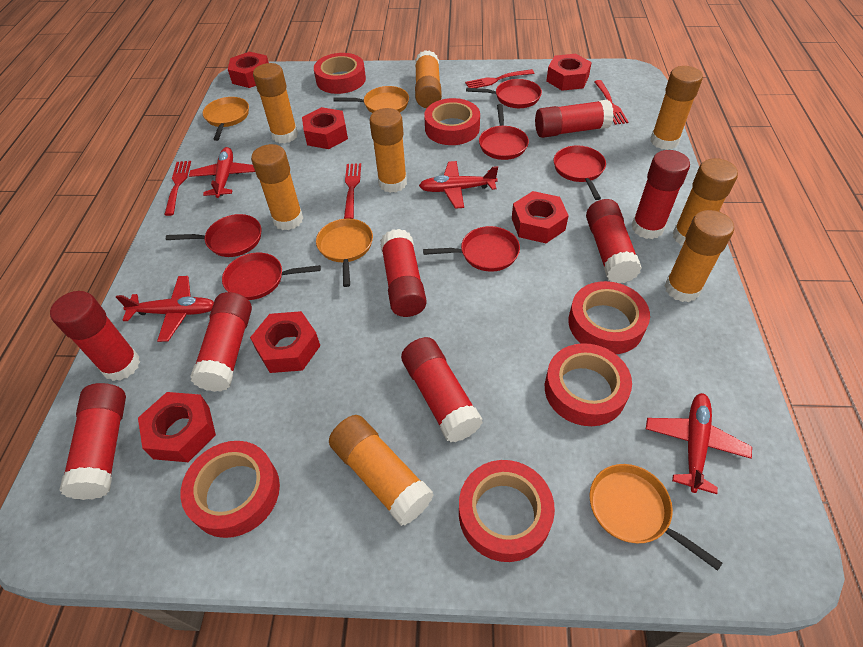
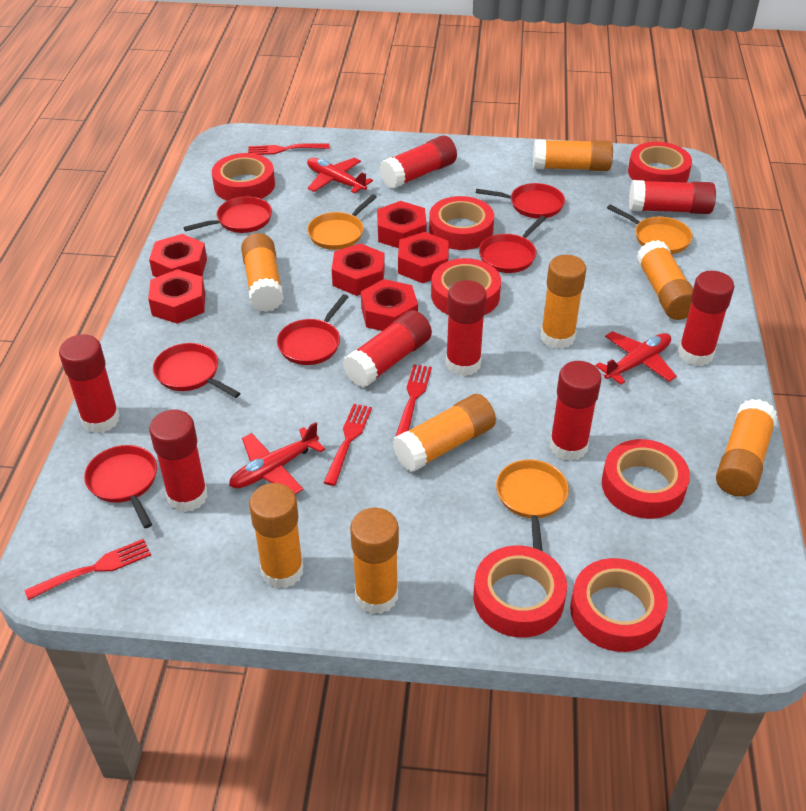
orange pan: 4 -> 3
red plane: 4 -> 3
red tape: 6 -> 7

